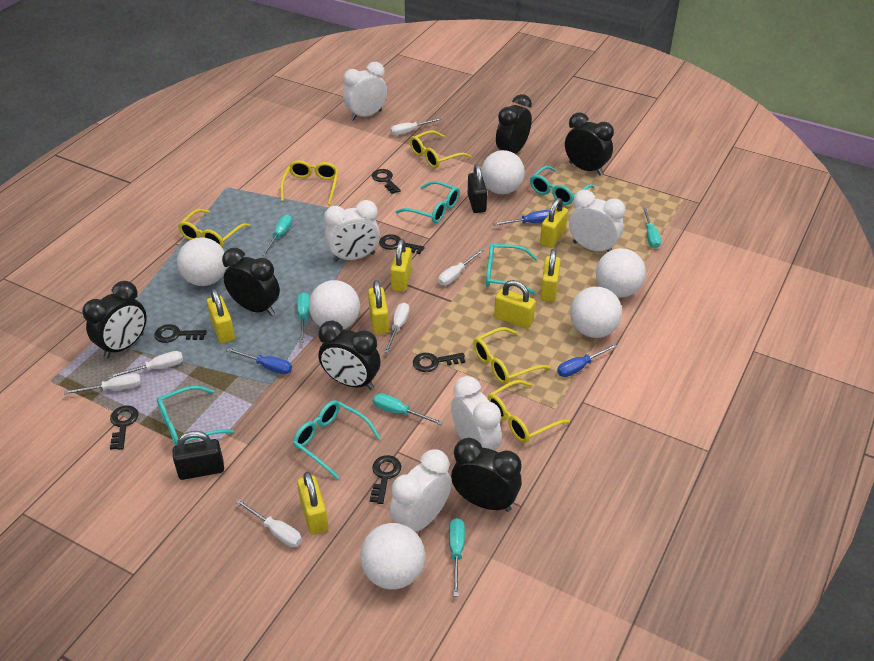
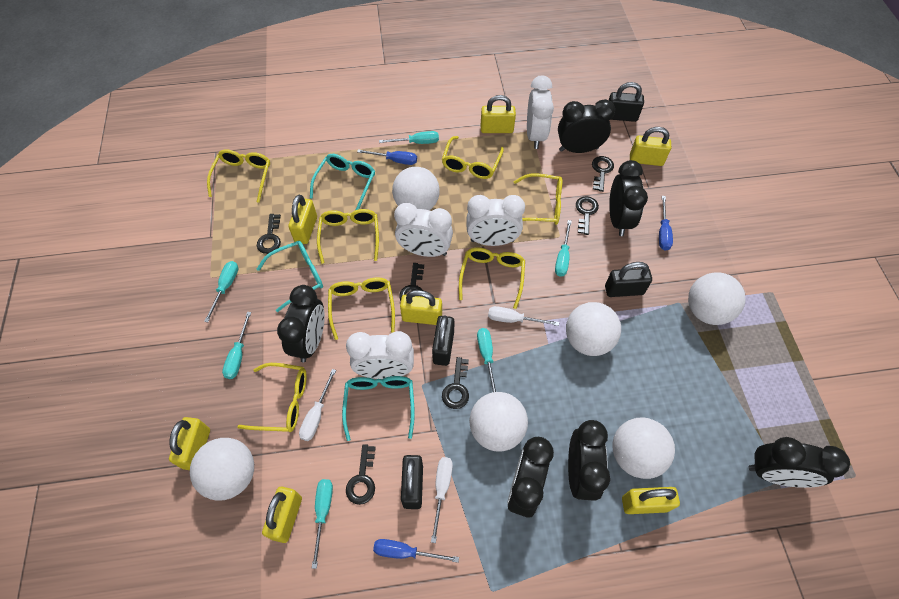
black padlock: 2 -> 4
turquoise glasses: 5 -> 3
turquoise screwdriver: 5 -> 6
white clock: 5 -> 4
white screwdriver: 6 -> 3
yellow glasses: 5 -> 7

